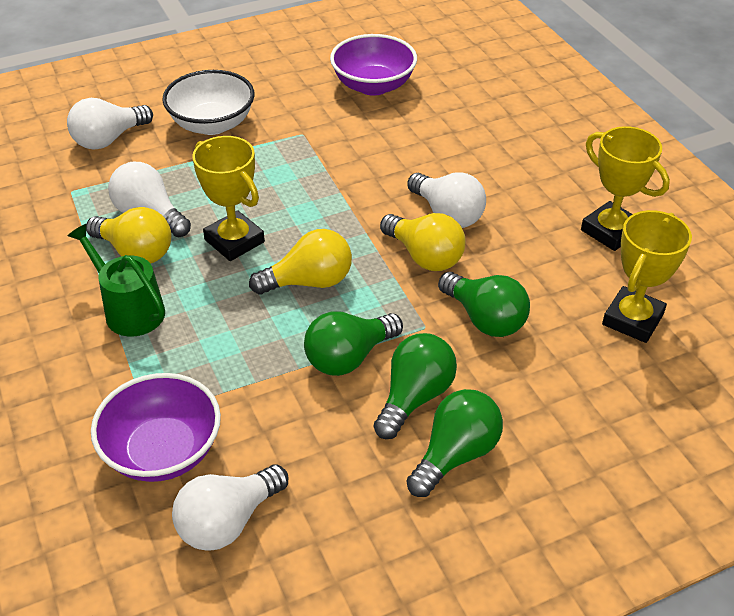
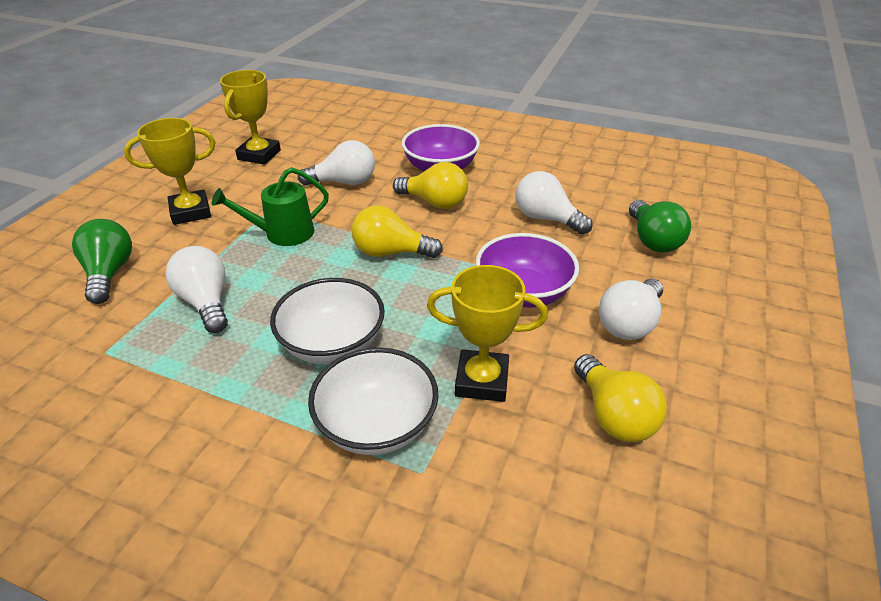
green light bulb: 4 -> 2
white bowl: 1 -> 2

